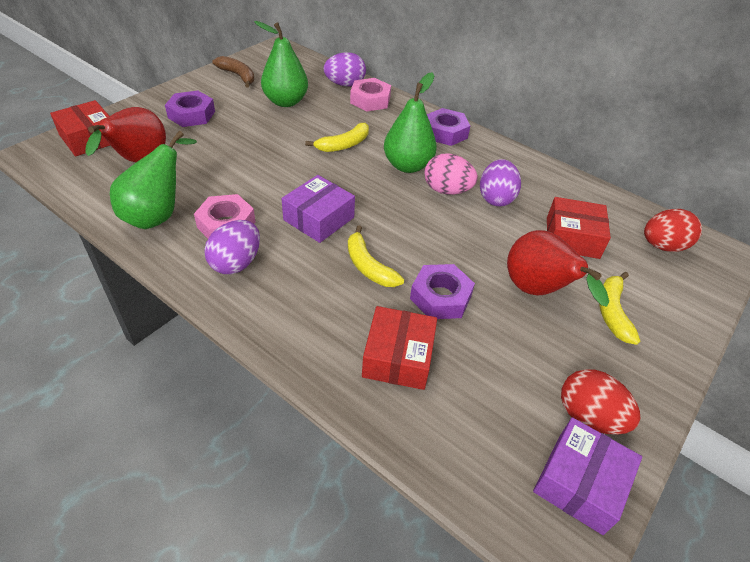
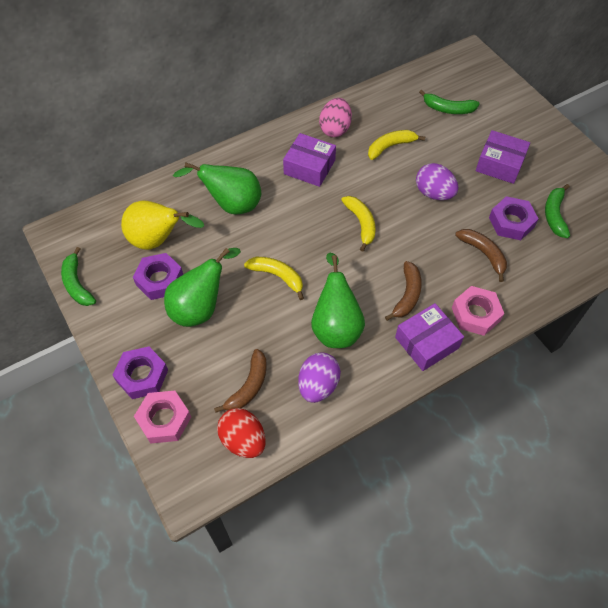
brown banana: 1 -> 3
green banana: 0 -> 3
purple box: 2 -> 3
purple egg: 3 -> 2
red box: 3 -> 0
red egg: 2 -> 1
red pear: 2 -> 0
yellow pear: 0 -> 1

